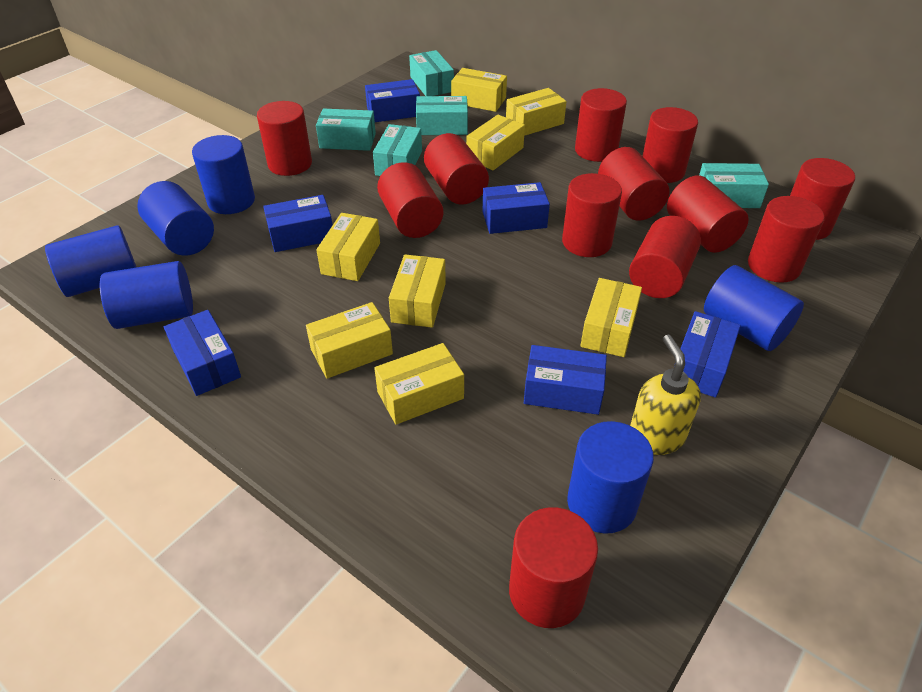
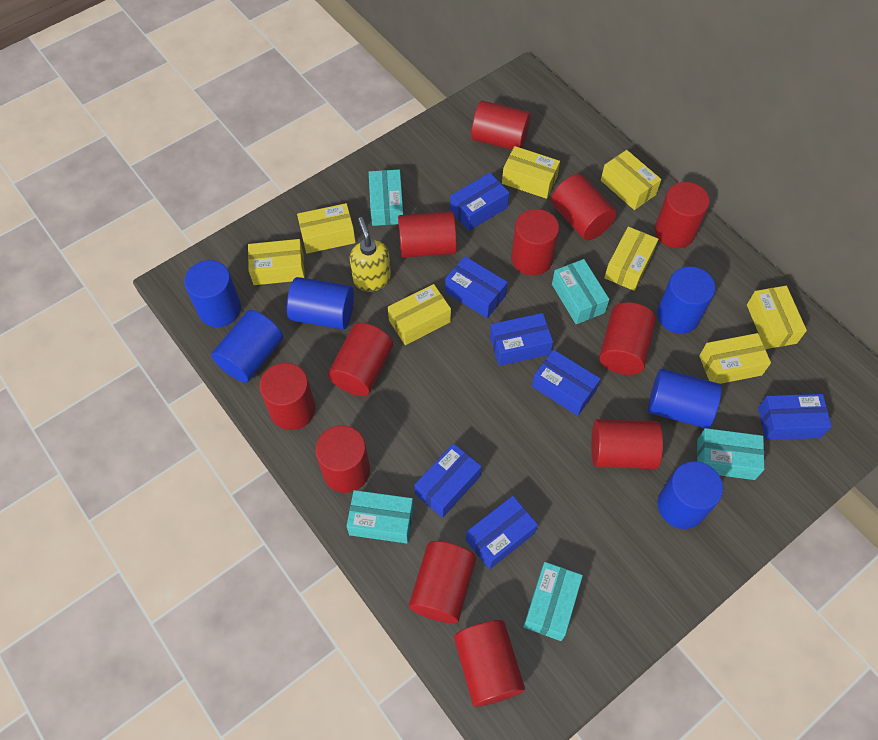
blue box: 6 -> 7

